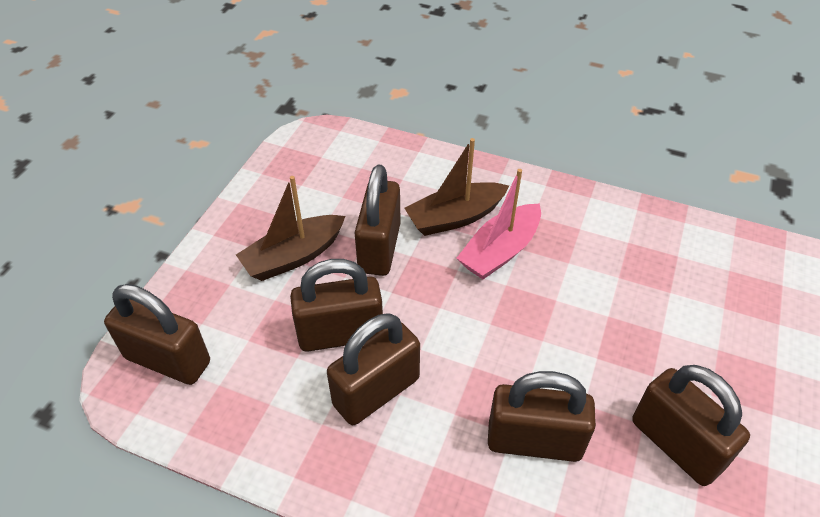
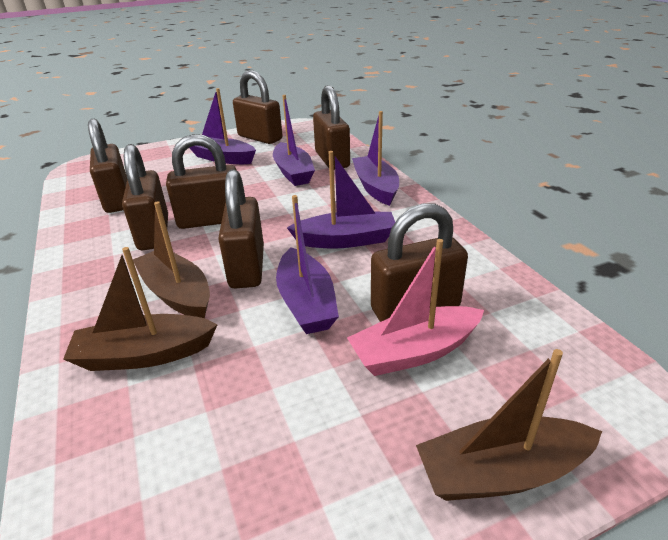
brown boat: 2 -> 3
brown padlock: 6 -> 7
purple boat: 0 -> 5

